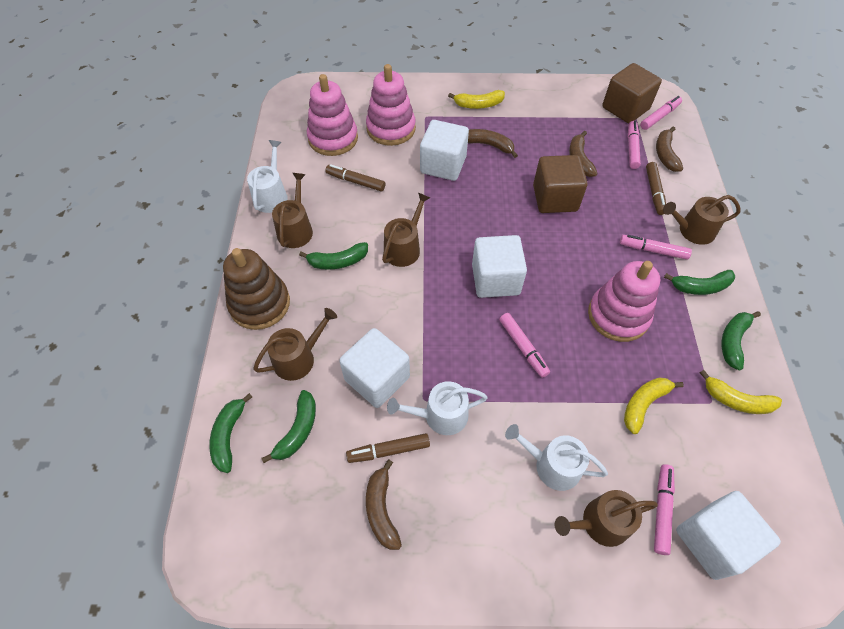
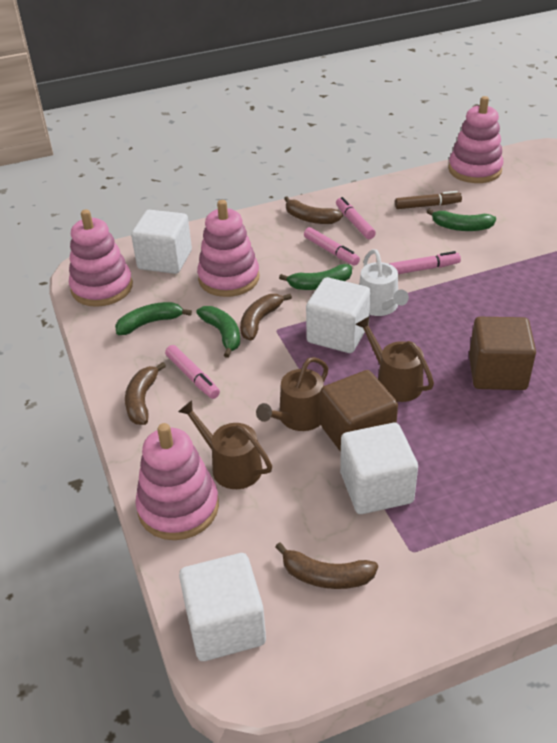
brown marker: 3 -> 1
brown stacking toy: 1 -> 0
brown watering can: 5 -> 3
green banana: 5 -> 4
pink marker: 5 -> 4
pink stacking toy: 3 -> 4
white watering can: 3 -> 1
yellow banana: 3 -> 0

